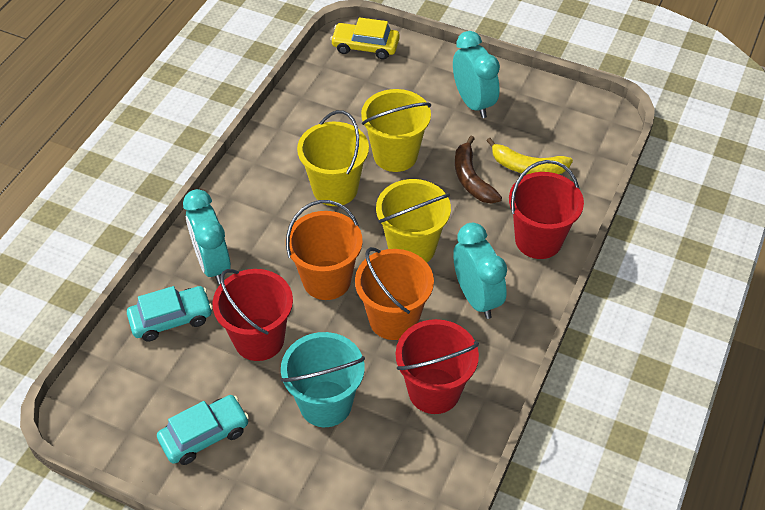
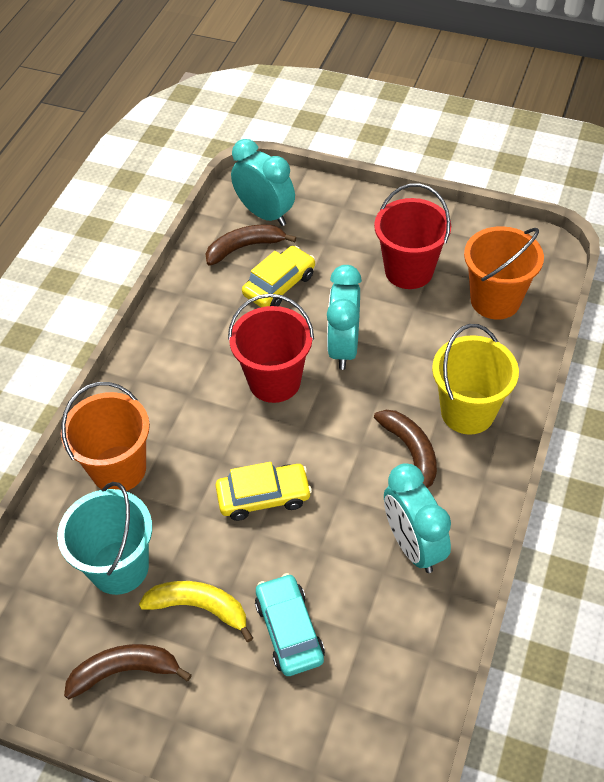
brown banana: 1 -> 3
red bucket: 3 -> 2
turquoise car: 2 -> 1
yellow bucket: 3 -> 1
yellow car: 1 -> 2

